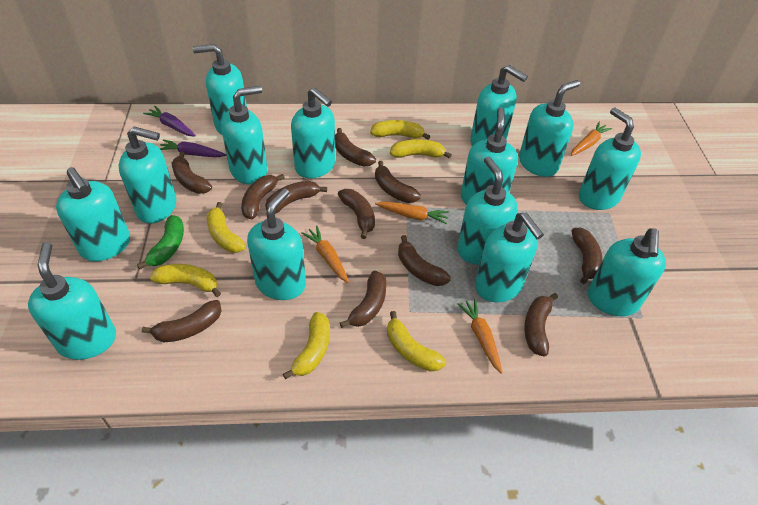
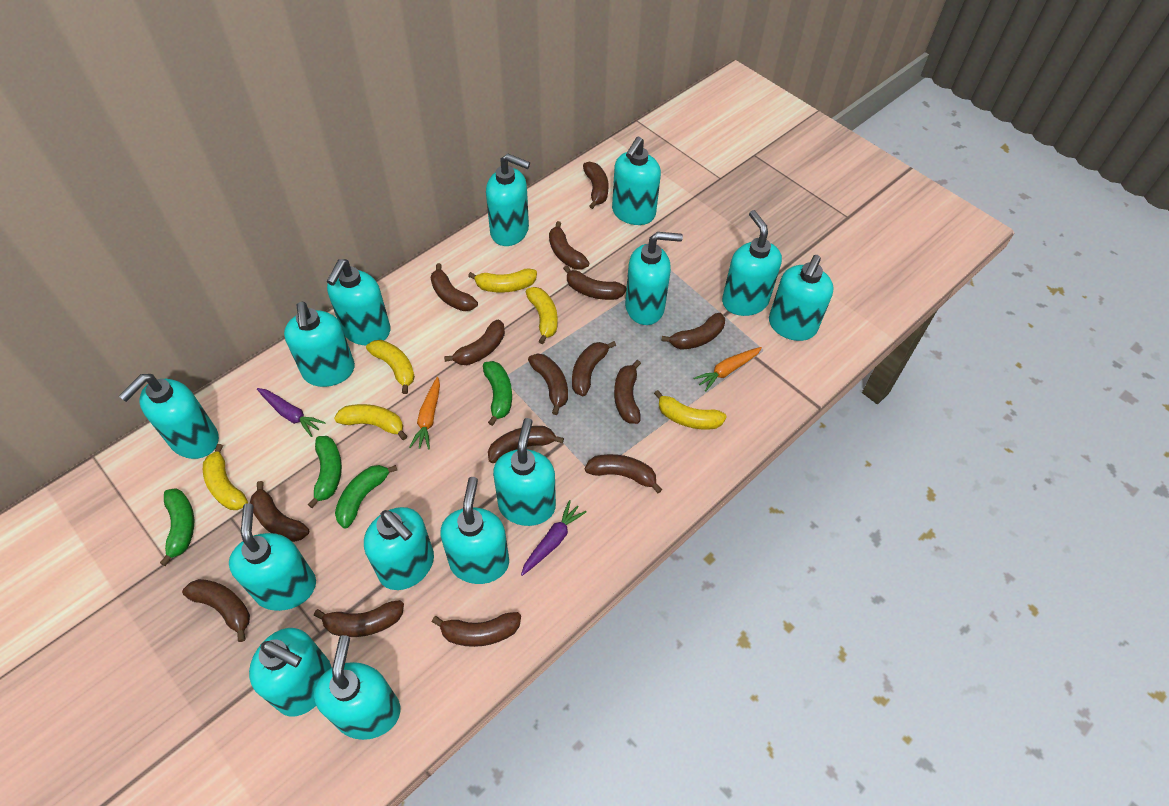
brown banana: 11 -> 15
green banana: 1 -> 4
orange carrot: 4 -> 2

